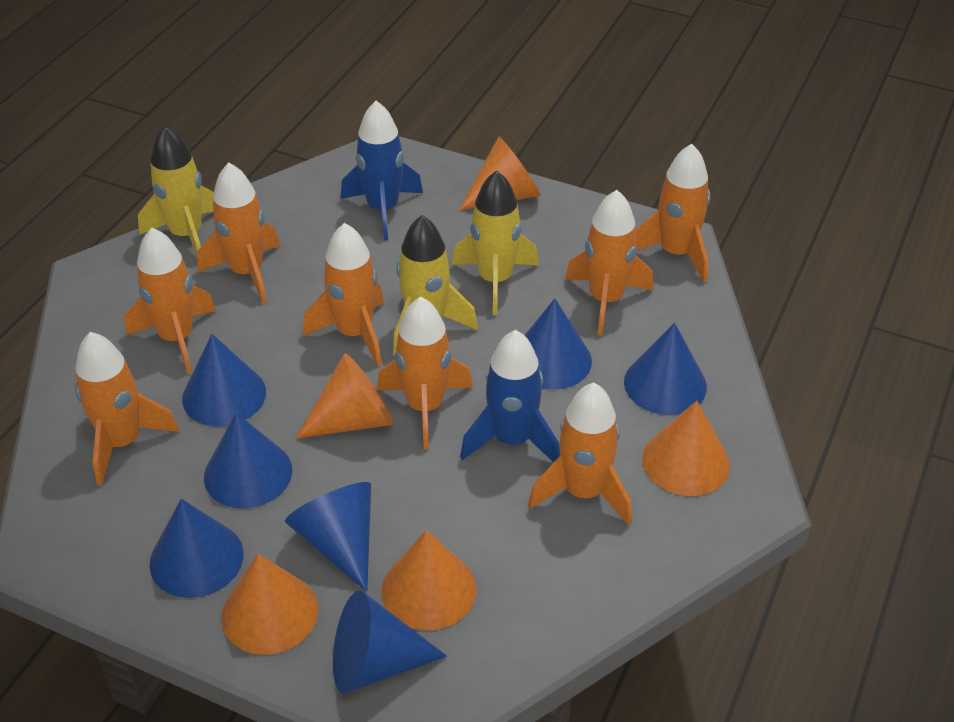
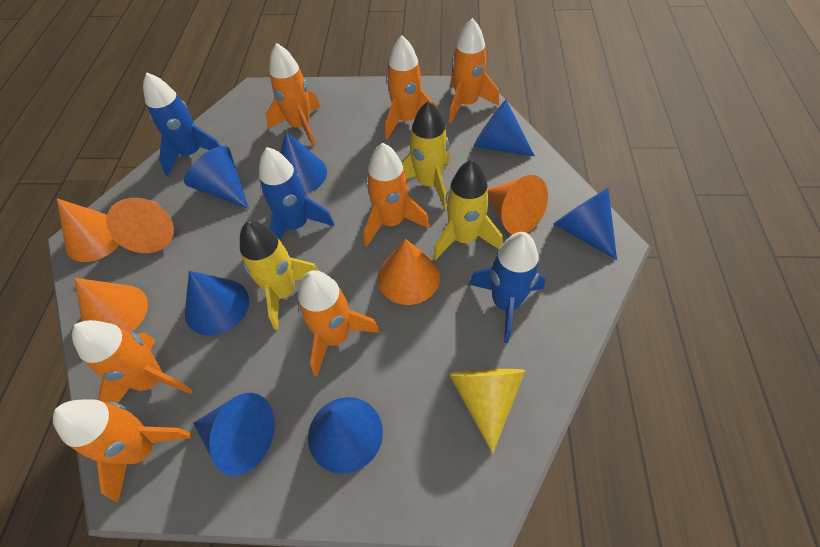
blue rocket: 2 -> 3
orange rocket: 8 -> 7
yellow cone: 0 -> 1

